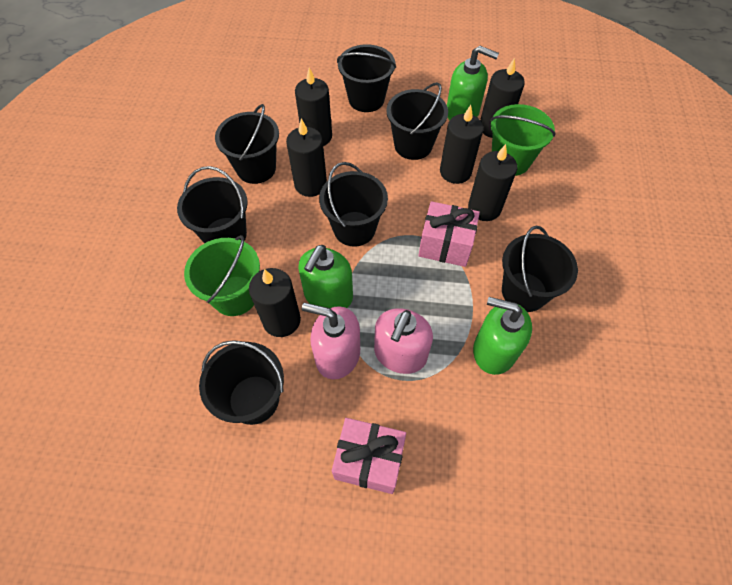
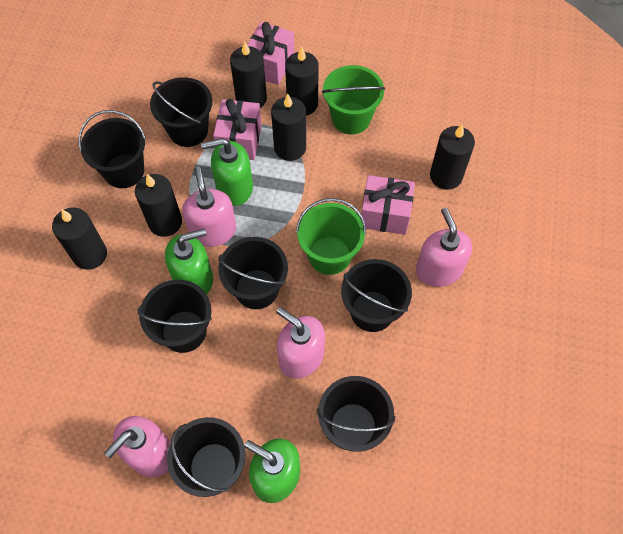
pink gift: 2 -> 3
pink soap dispenser: 2 -> 4

